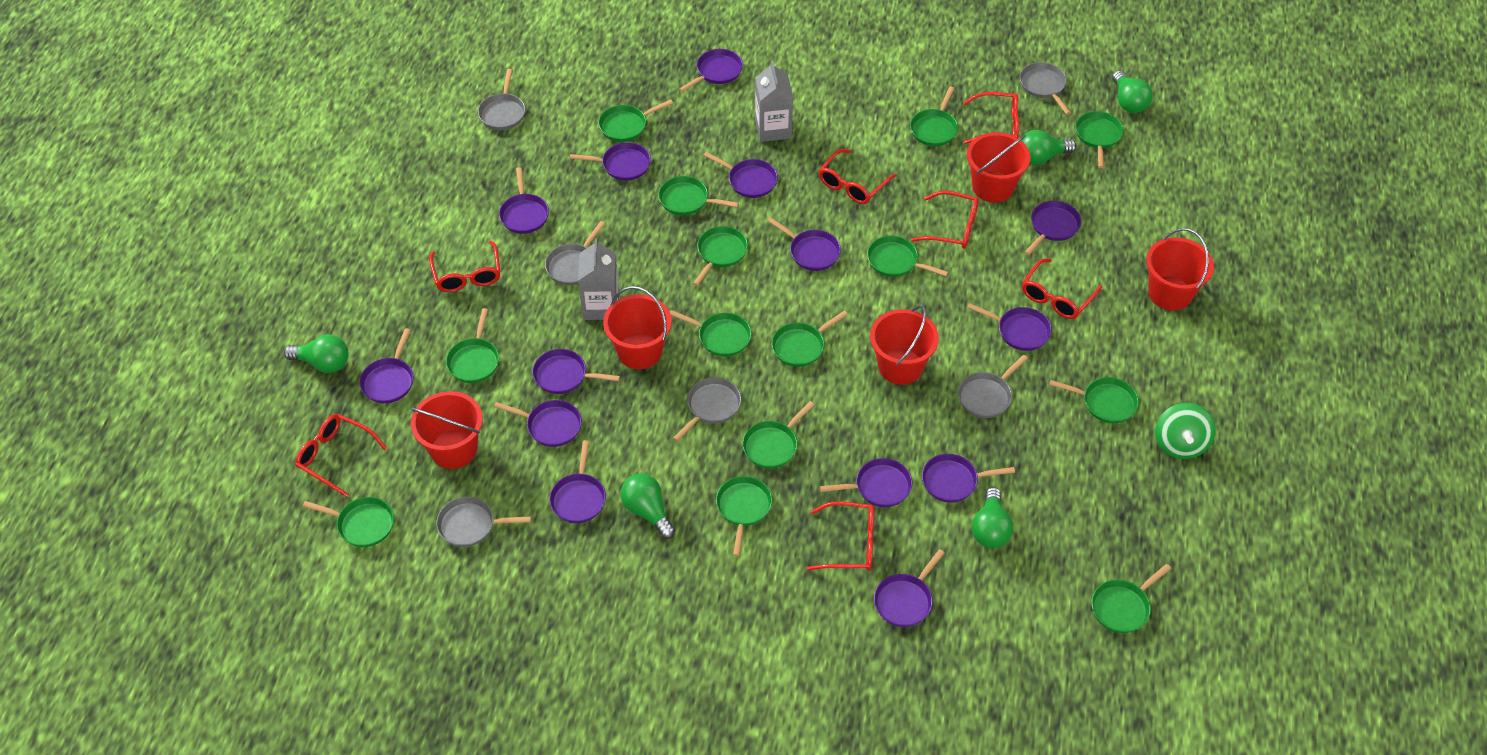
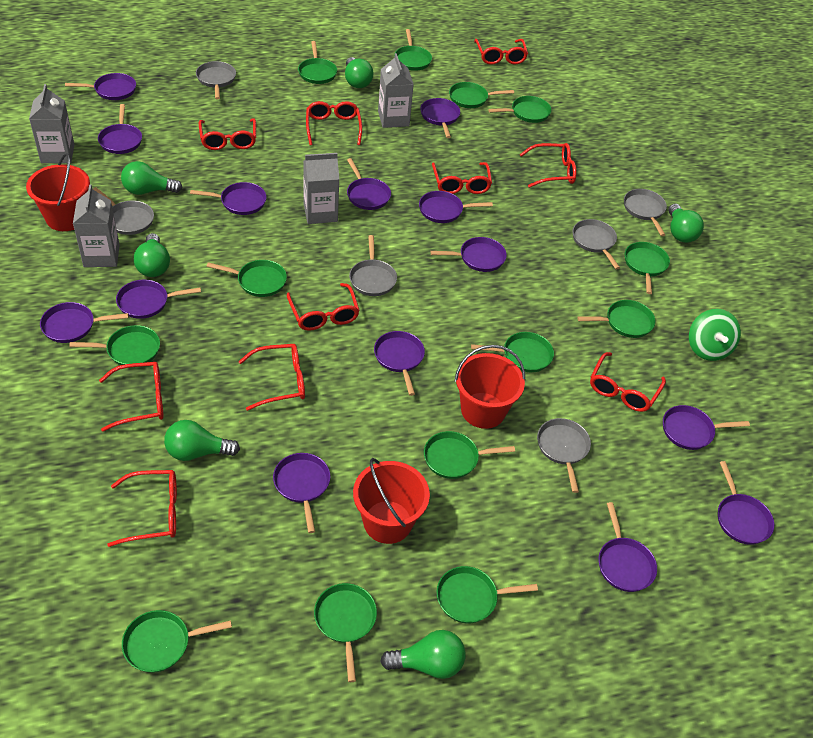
green light bulb: 5 -> 6
green pan: 14 -> 13
grey carton: 2 -> 4
red bucket: 5 -> 3
red glasses: 7 -> 10

